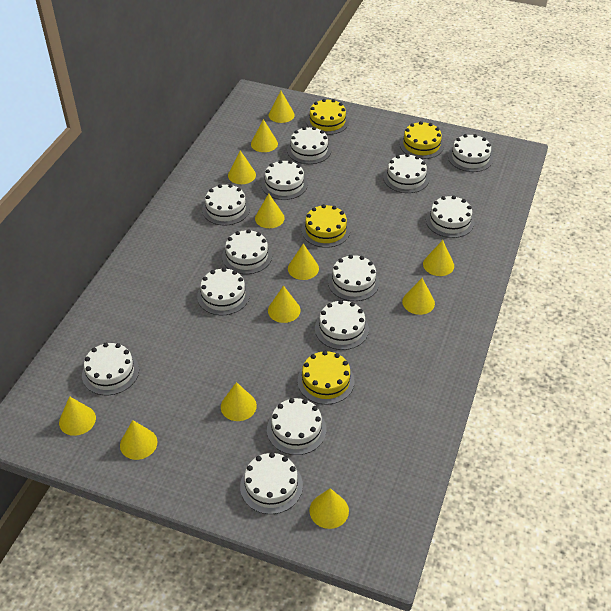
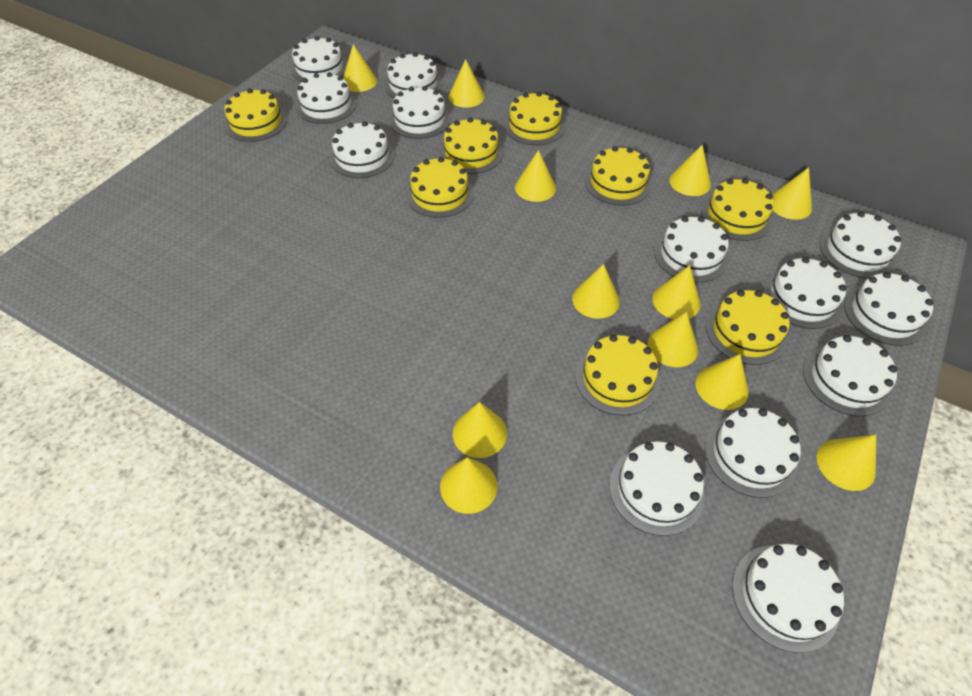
yellow cake: 4 -> 8

